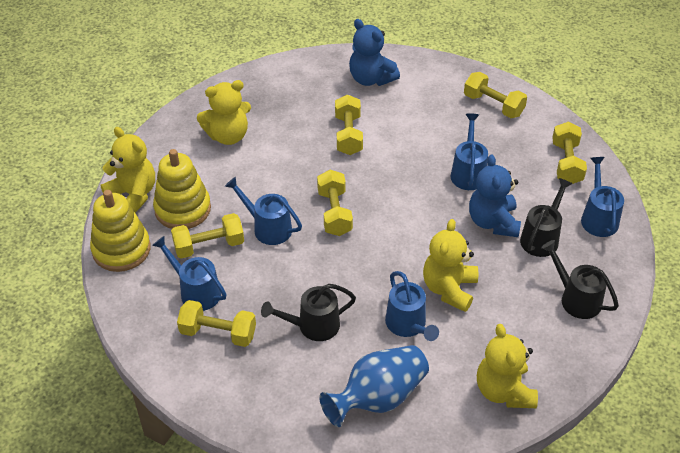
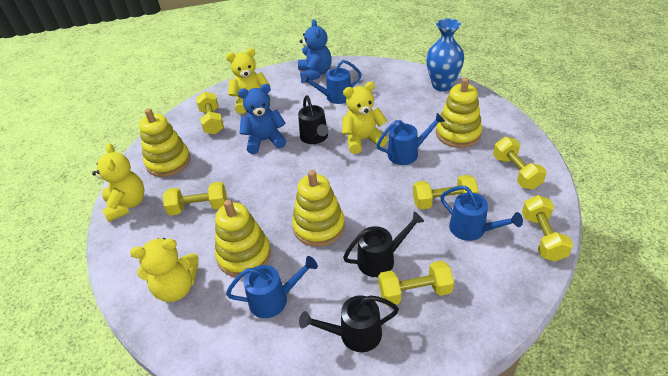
blue watering can: 5 -> 4
yellow stacking toy: 2 -> 4

